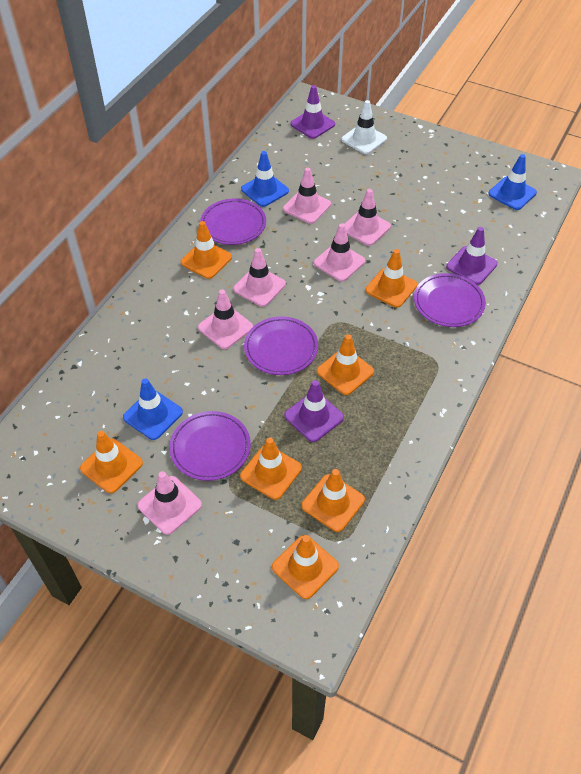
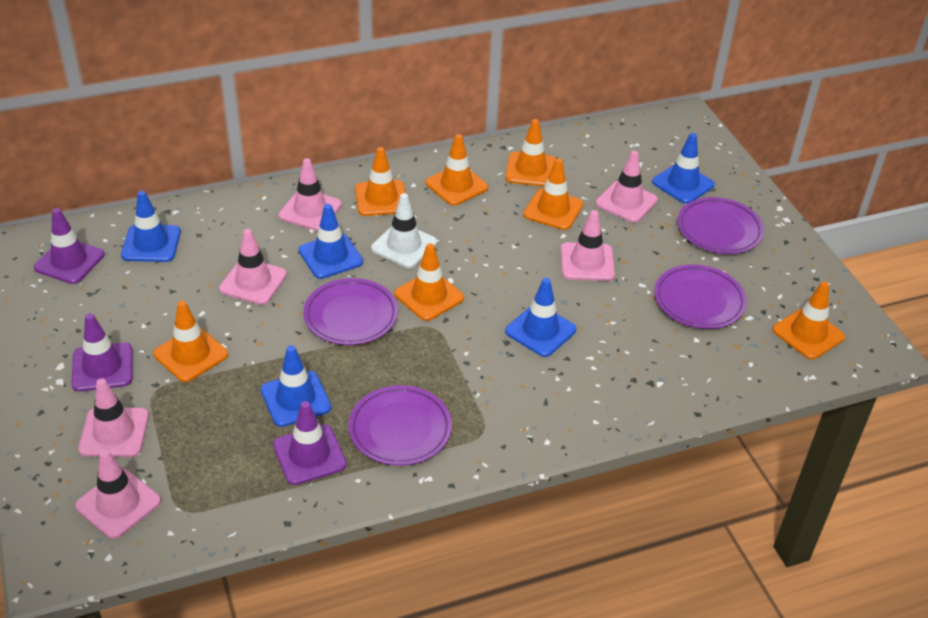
blue traffic cone: 3 -> 5

